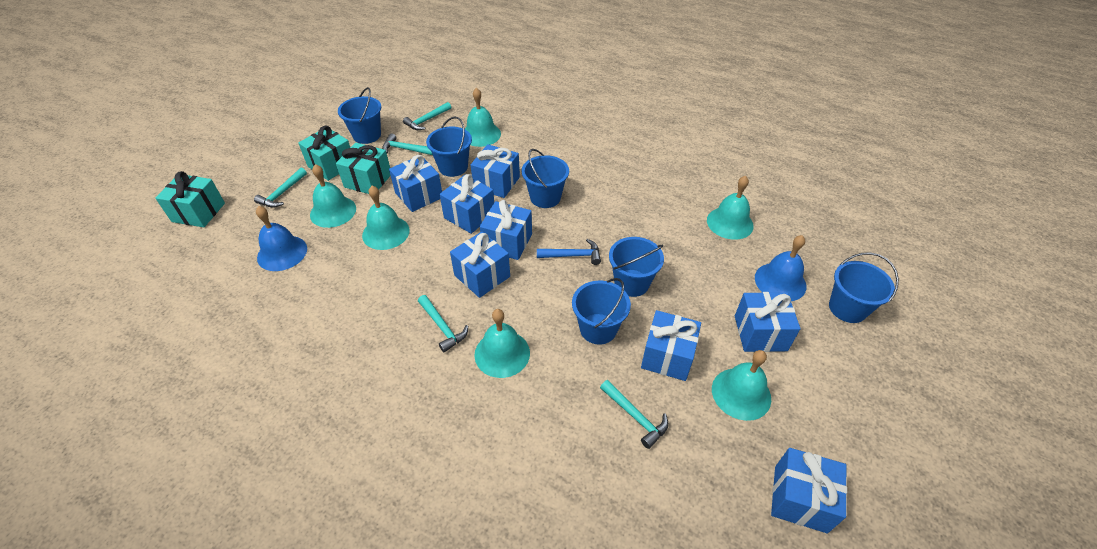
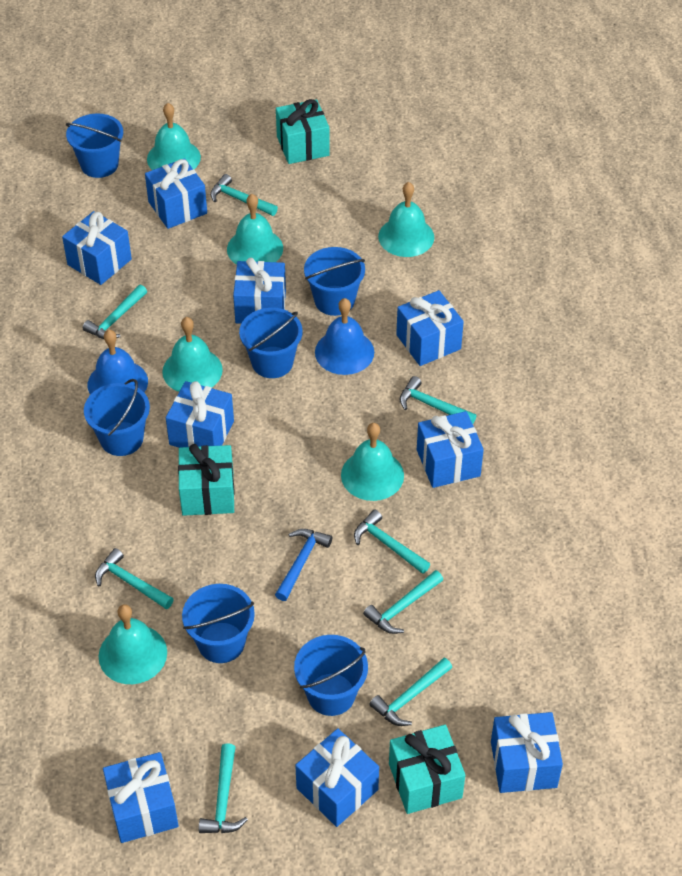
blue gift: 8 -> 9
turquoise hammer: 5 -> 8

